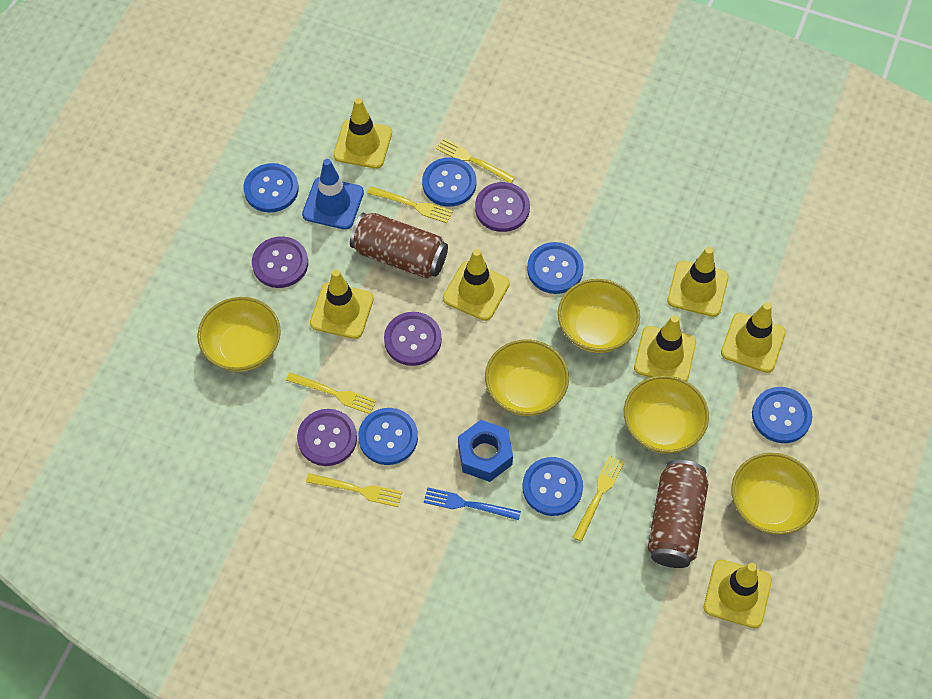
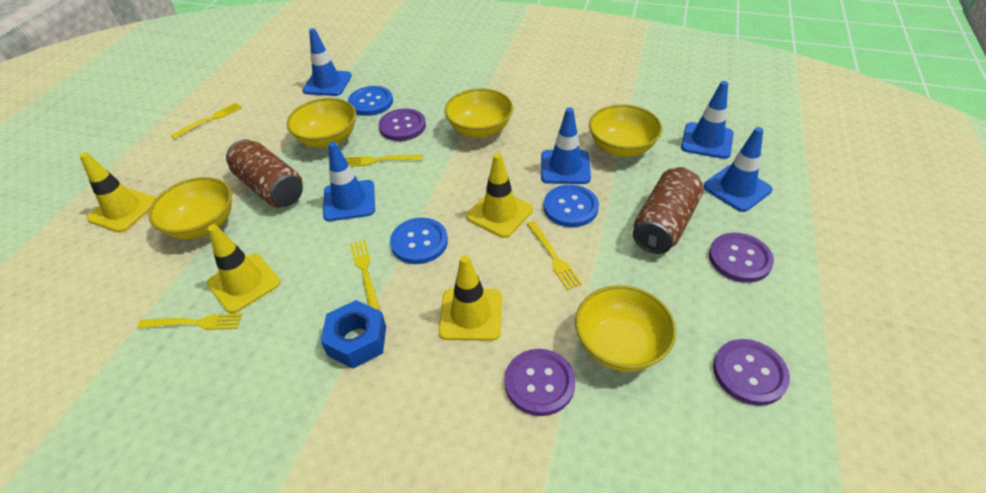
blue button: 6 -> 3
blue fork: 1 -> 0
blue traffic cone: 1 -> 5
yellow traffic cone: 7 -> 4

